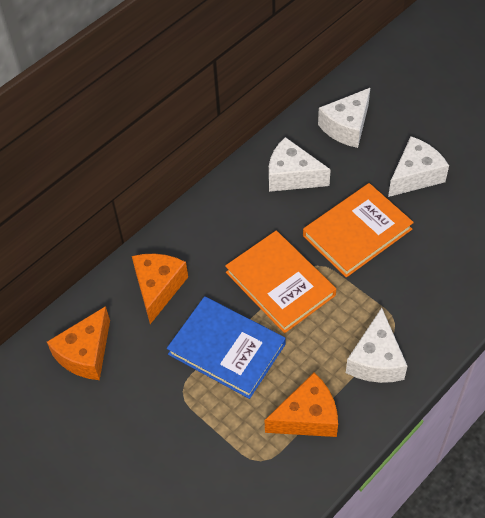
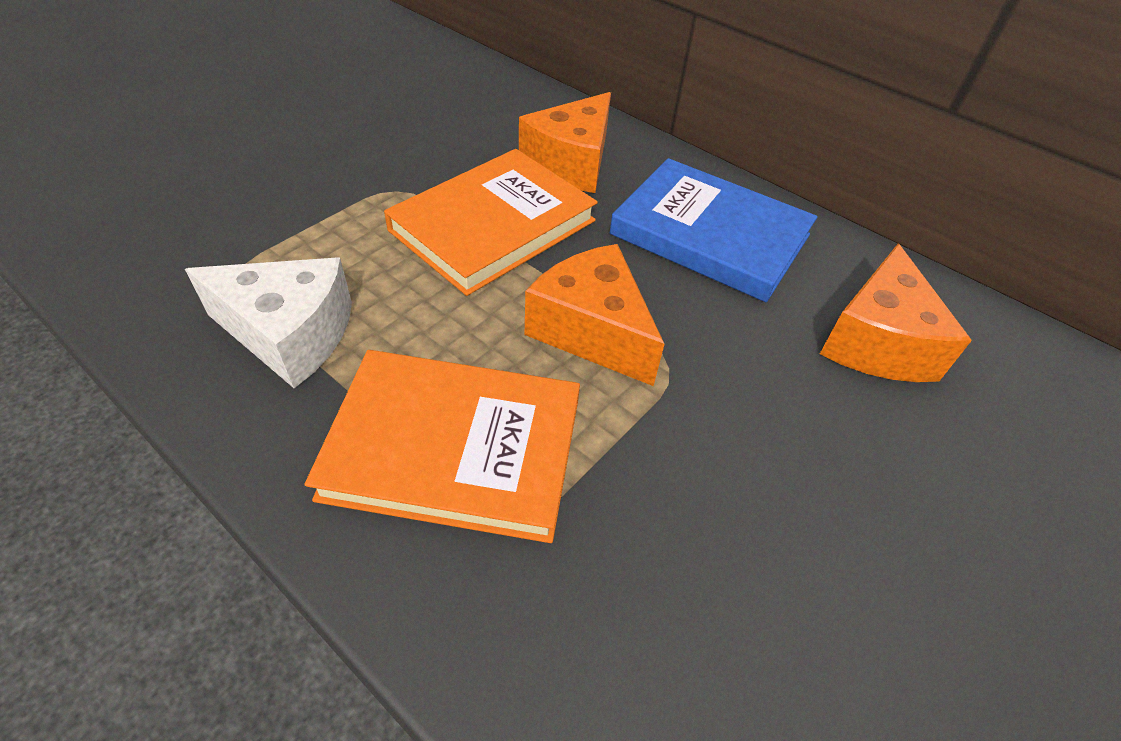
white cheese: 4 -> 1

